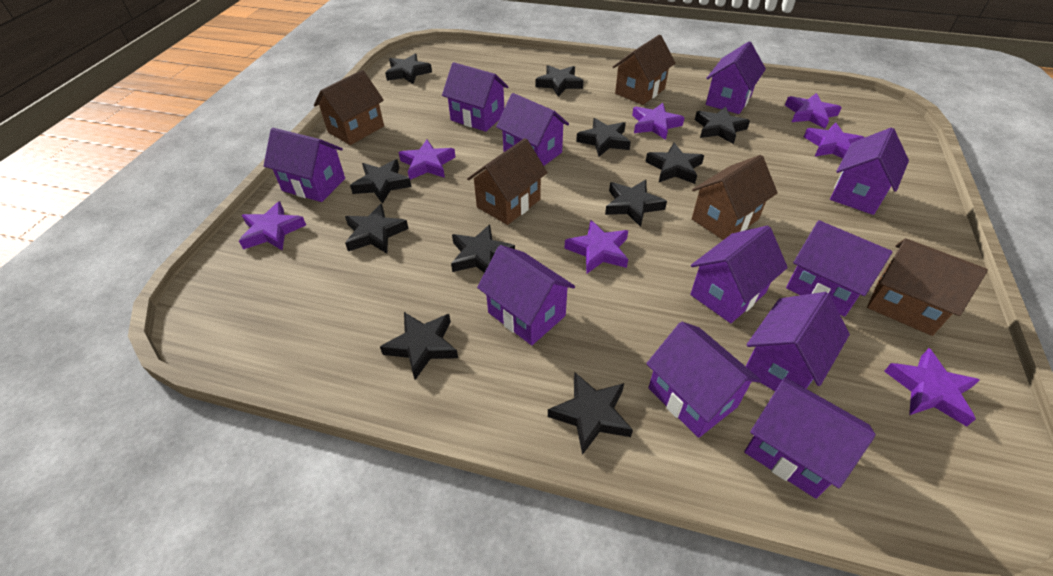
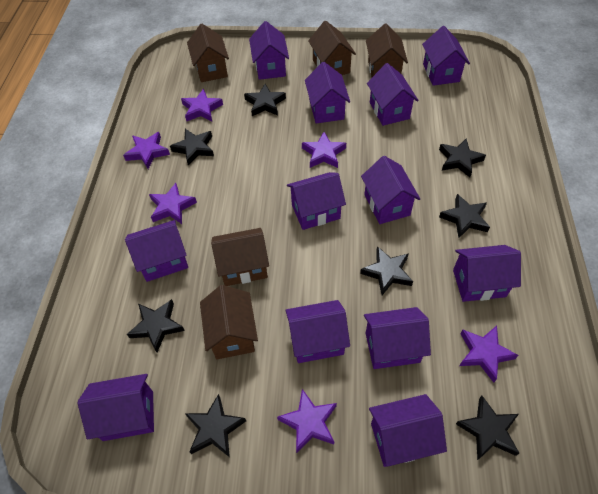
black star: 11 -> 8
purple house: 11 -> 12
purple star: 7 -> 6

